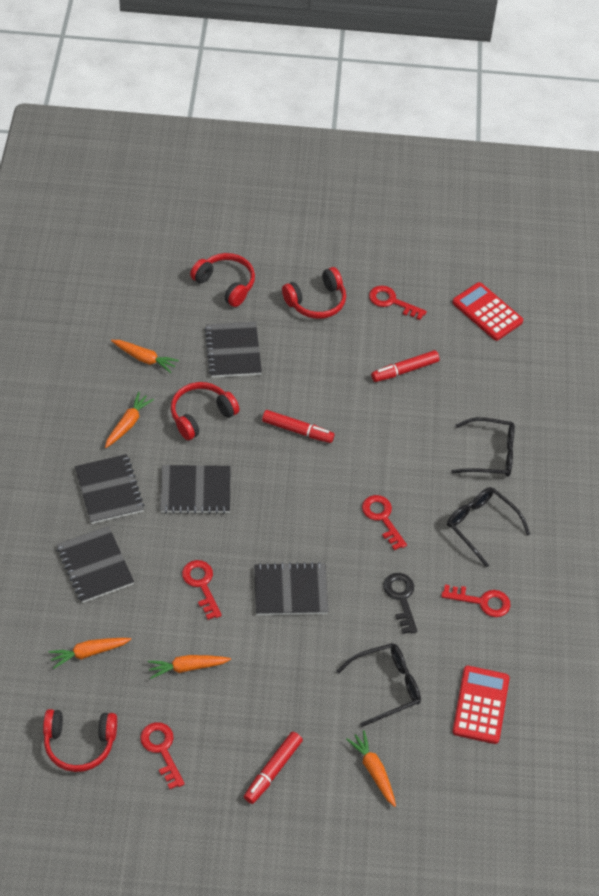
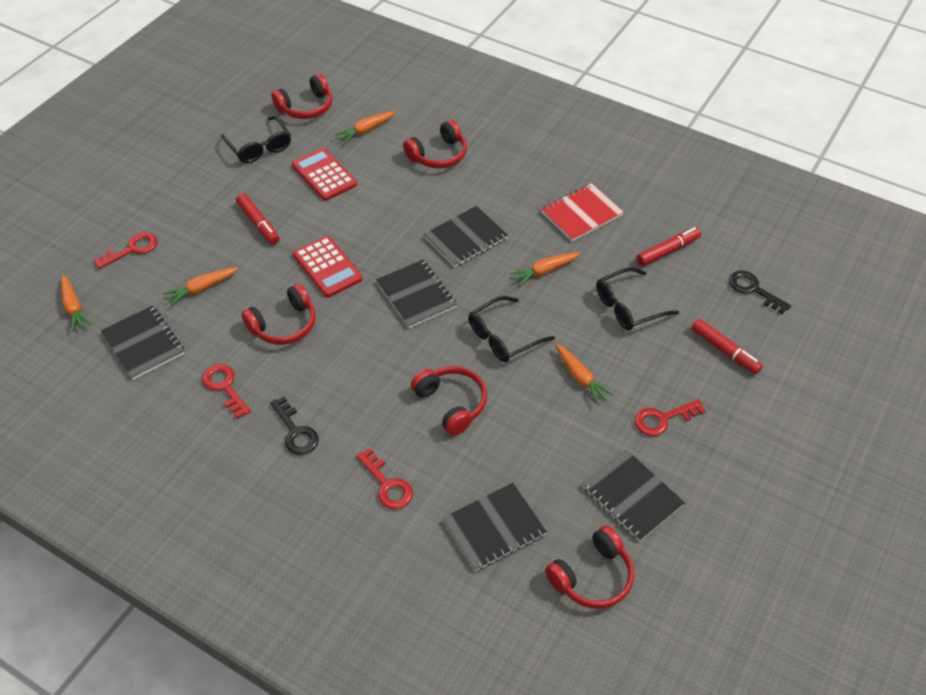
black key: 1 -> 2
red headphones: 4 -> 5
red key: 5 -> 4
red notebook: 0 -> 1

